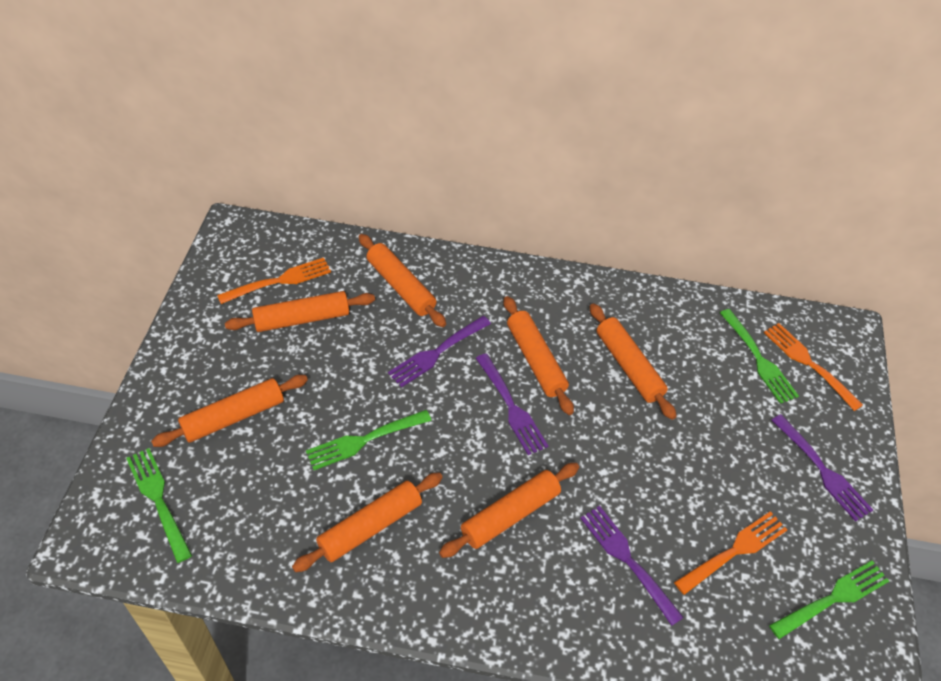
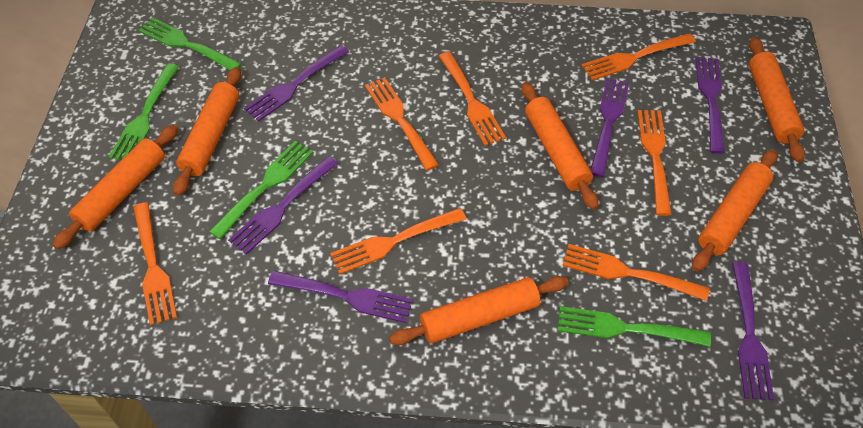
orange fork: 3 -> 7
orange rolling pin: 7 -> 6
purple fork: 4 -> 6

